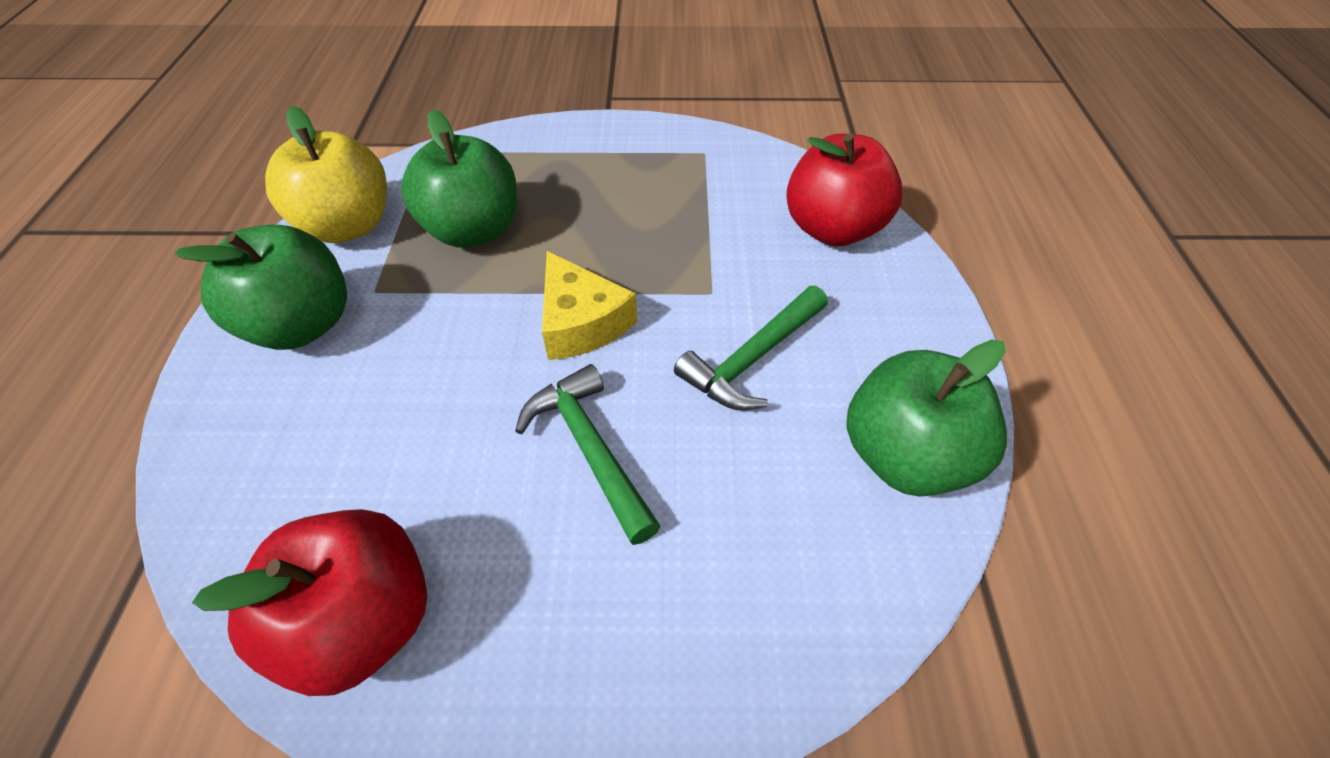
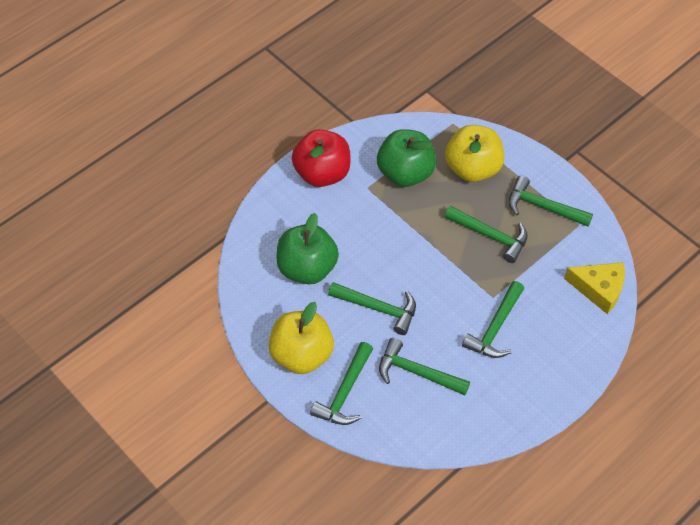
green apple: 3 -> 2
green hammer: 2 -> 6
red apple: 2 -> 1
yellow apple: 1 -> 2

